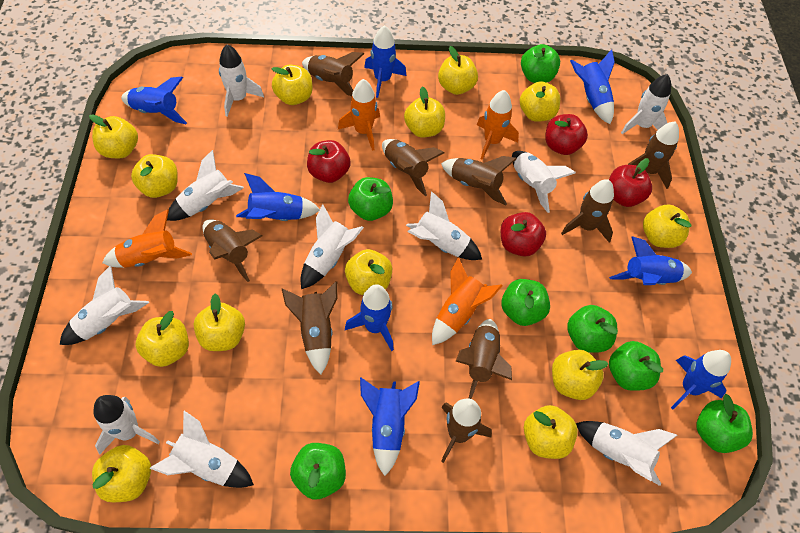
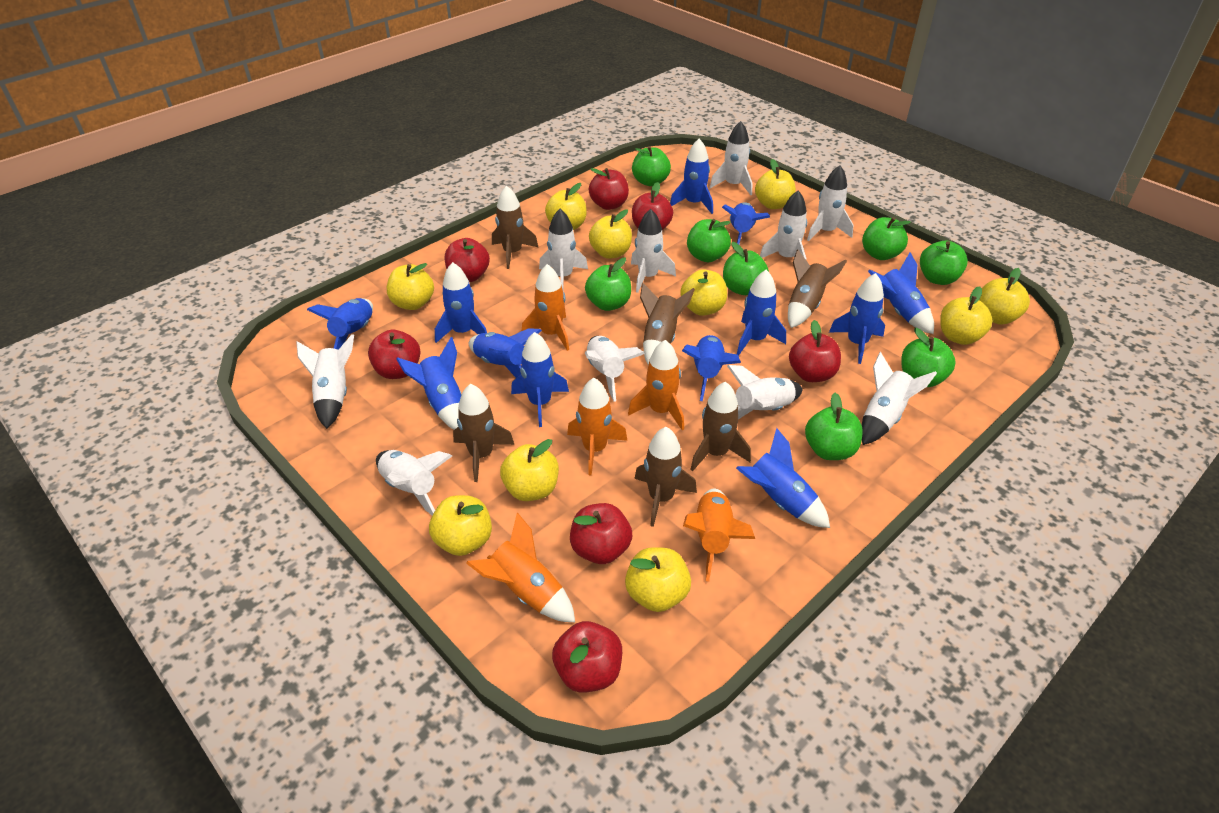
blue rocket: 8 -> 12
brown rocket: 9 -> 6
green apple: 7 -> 8
orange rocket: 4 -> 5
red apple: 4 -> 7
yellow apple: 13 -> 10

